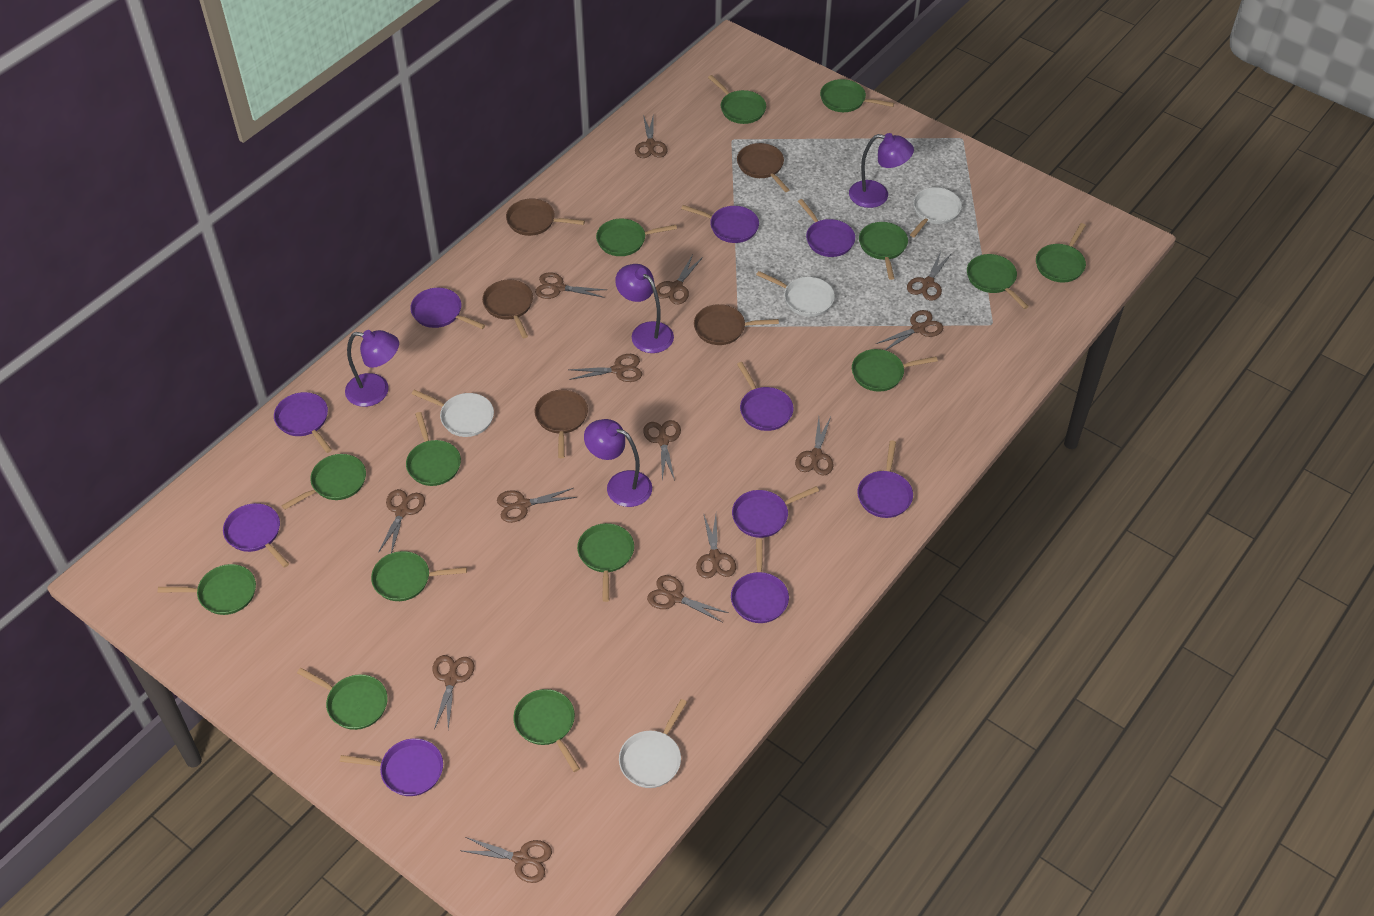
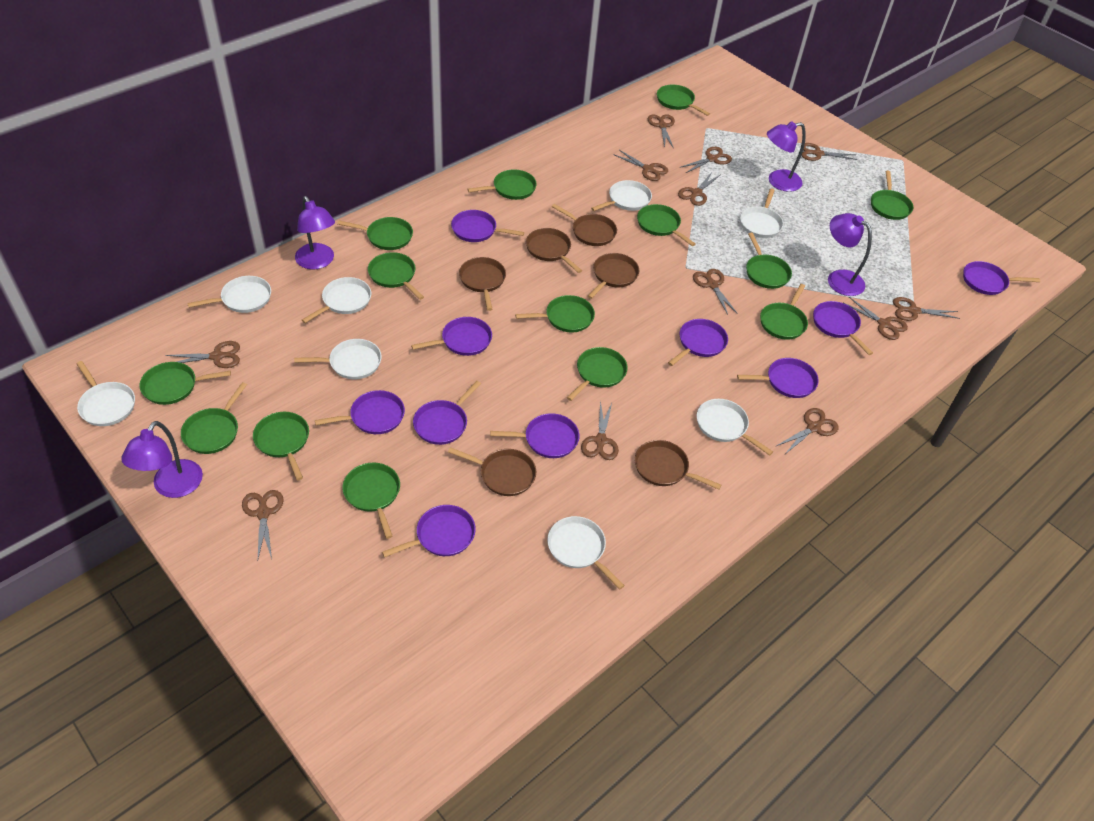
brown pan: 5 -> 6
brown scissors: 14 -> 12
white pan: 4 -> 8

